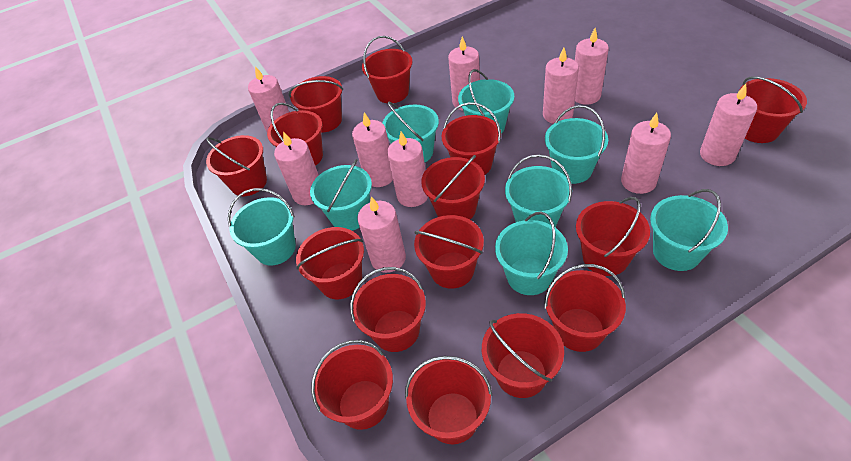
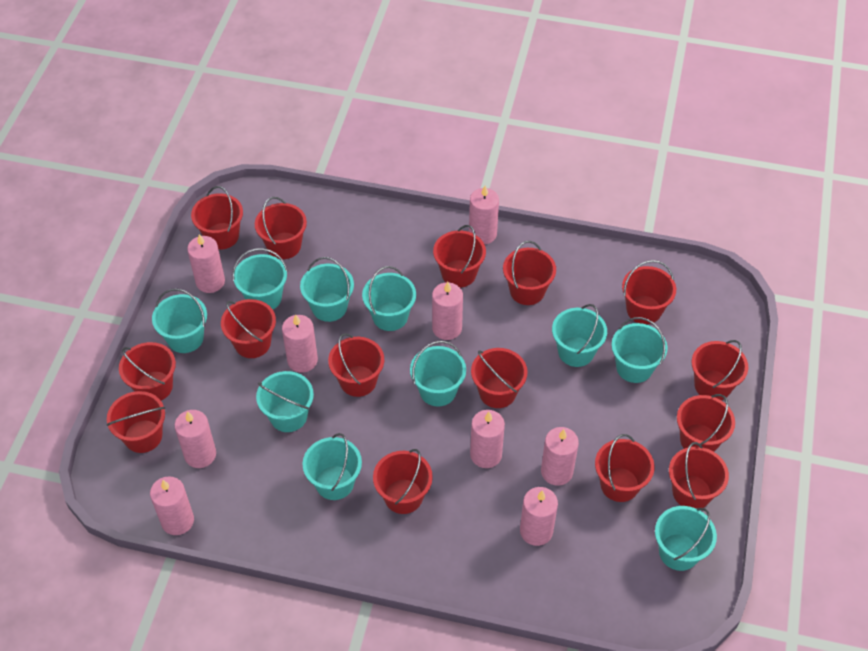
pink candle: 10 -> 9
turquoise bucket: 8 -> 10

